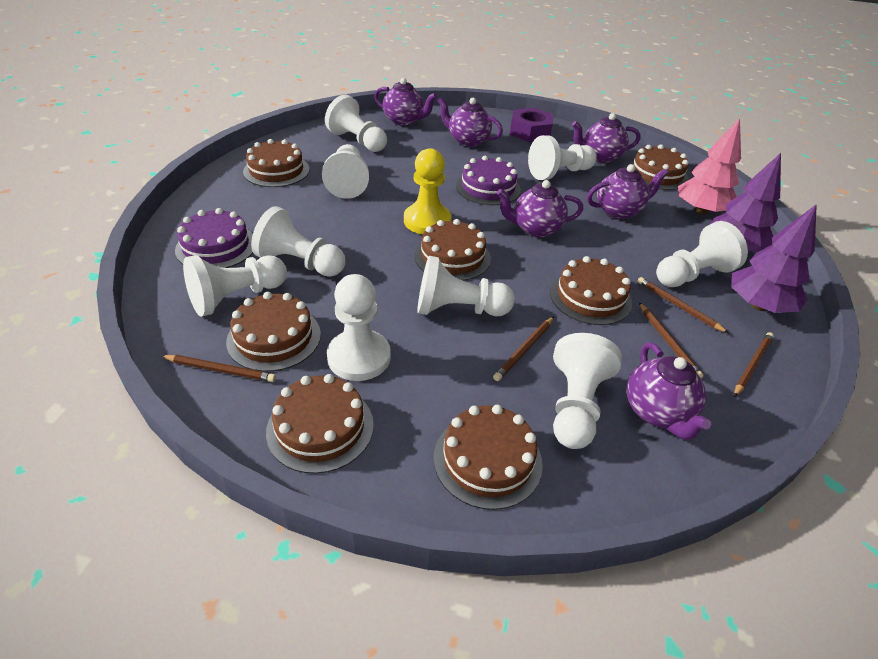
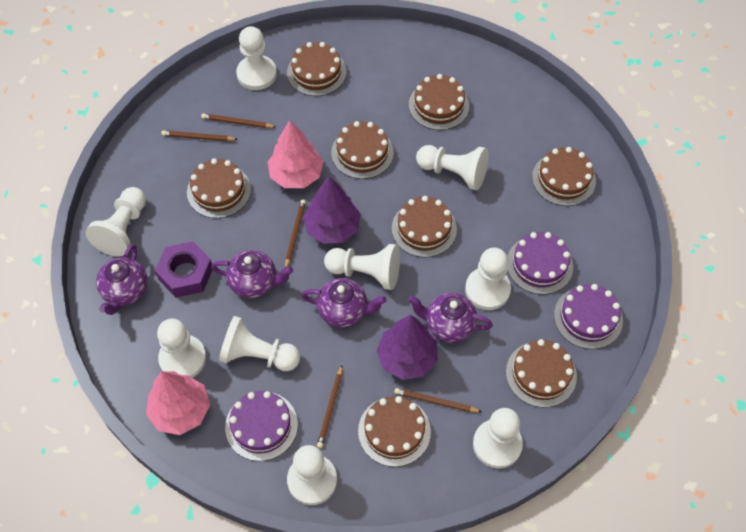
brown cake: 7 -> 8
pink tree: 1 -> 2
purple cake: 2 -> 3
purple teapot: 6 -> 4
yellow pawn: 1 -> 0

